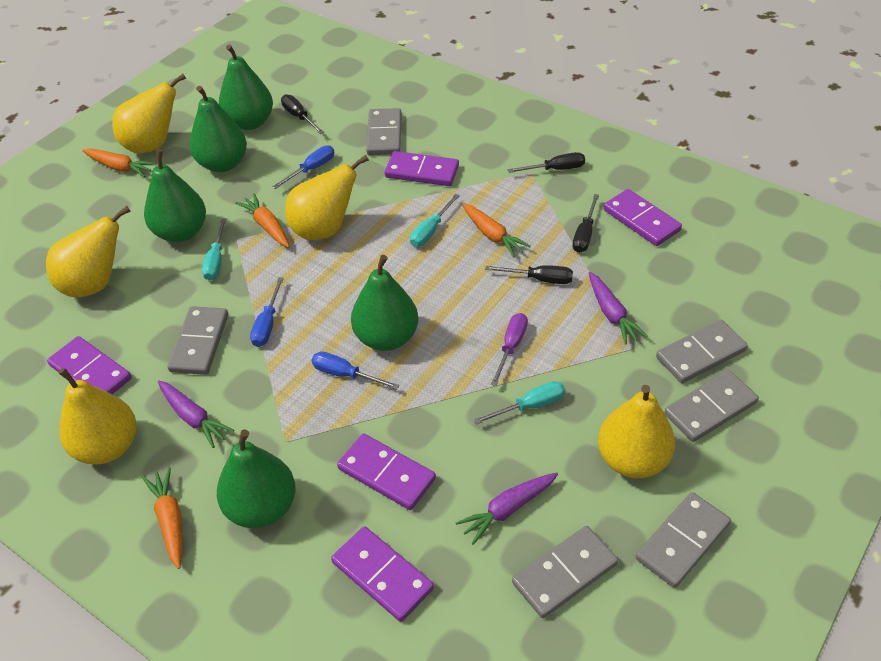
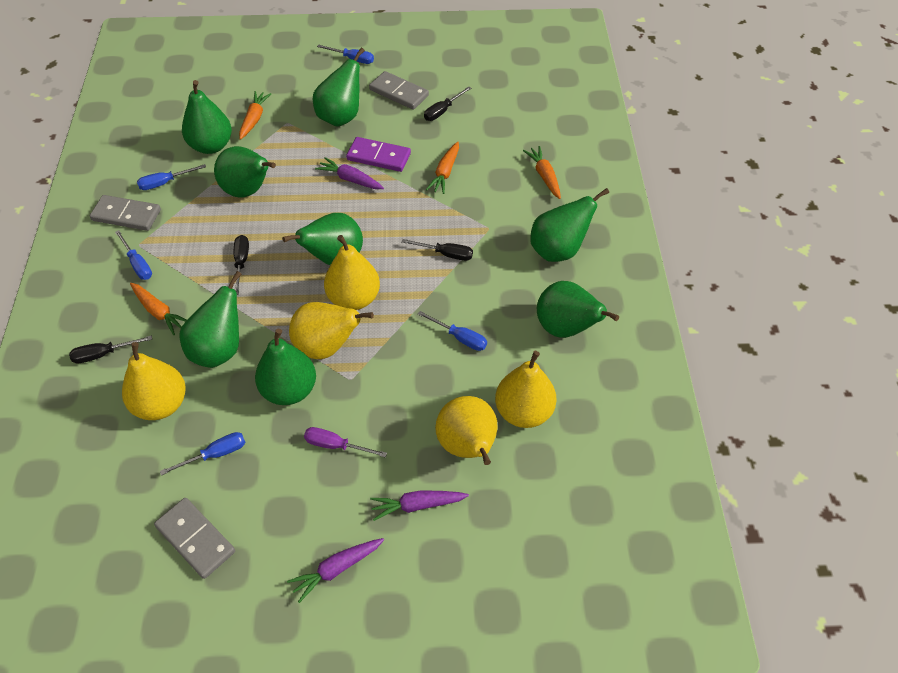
blue screwdriver: 3 -> 5
green pear: 5 -> 8
grey domino: 6 -> 3
purple domino: 5 -> 1
turquoise screwdriver: 3 -> 0

